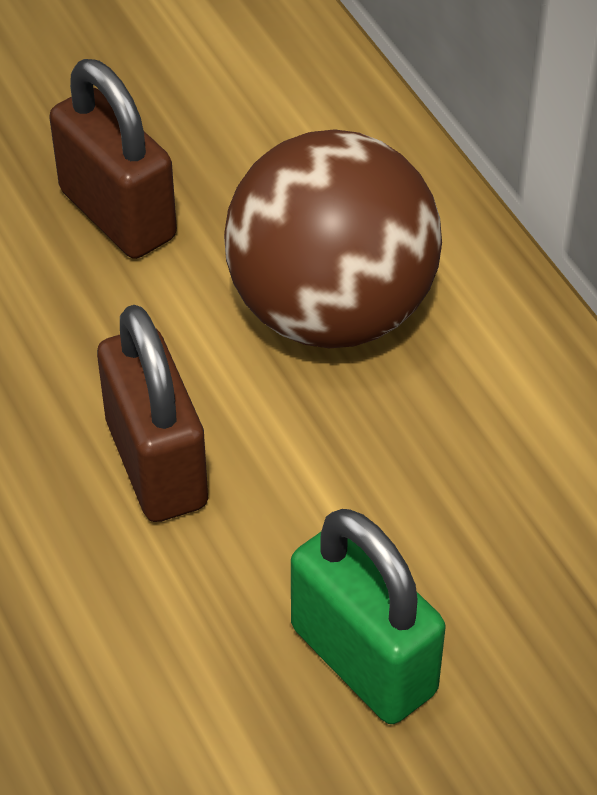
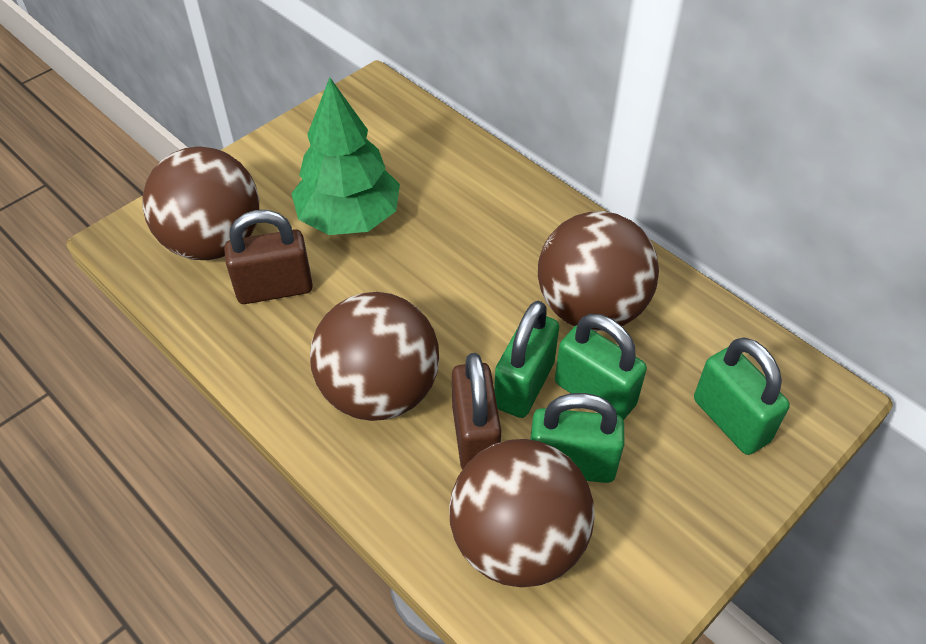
brown ball: 1 -> 4
green padlock: 1 -> 4
green tree: 0 -> 1

